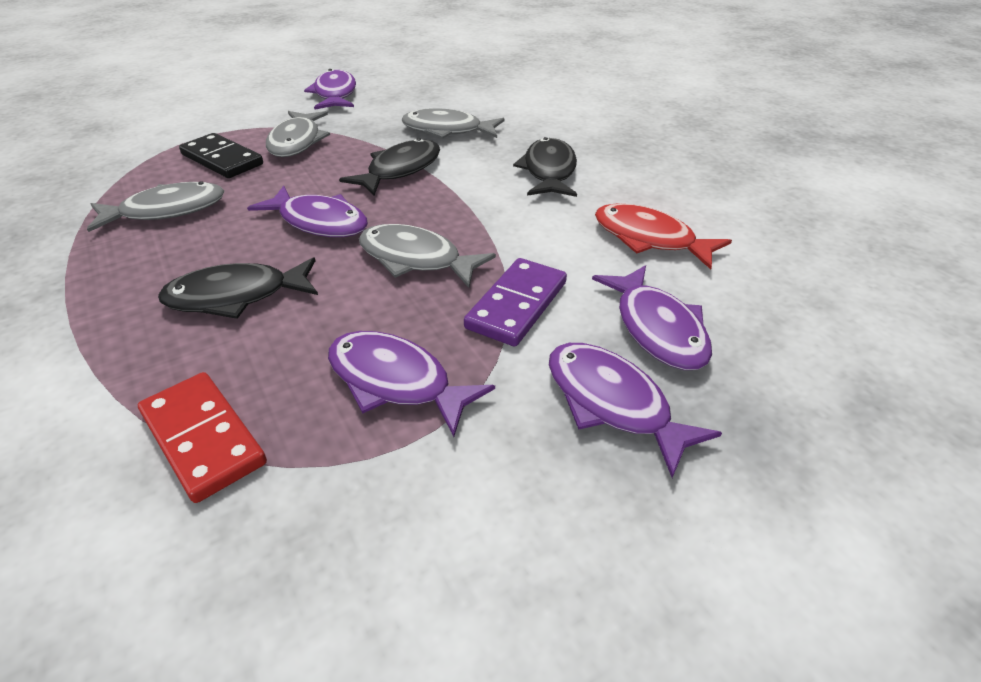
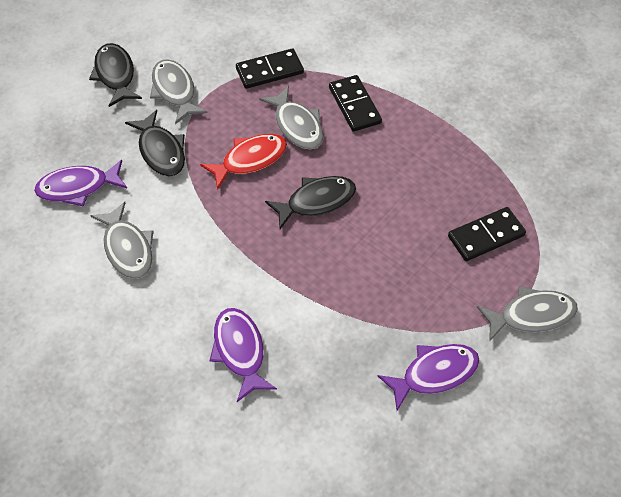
black domino: 1 -> 3
purple domino: 1 -> 0
purple fish: 5 -> 3
red domino: 1 -> 0

